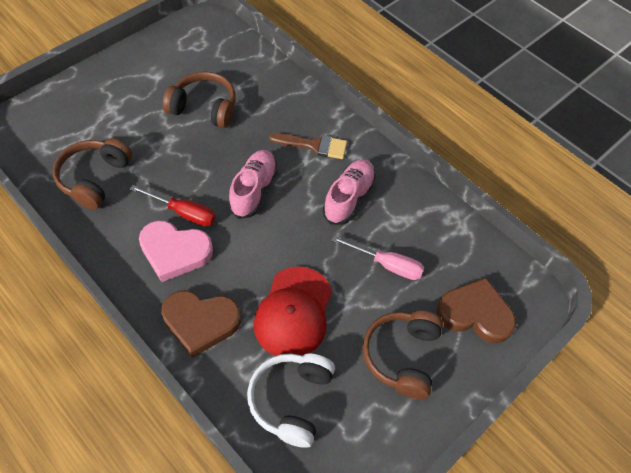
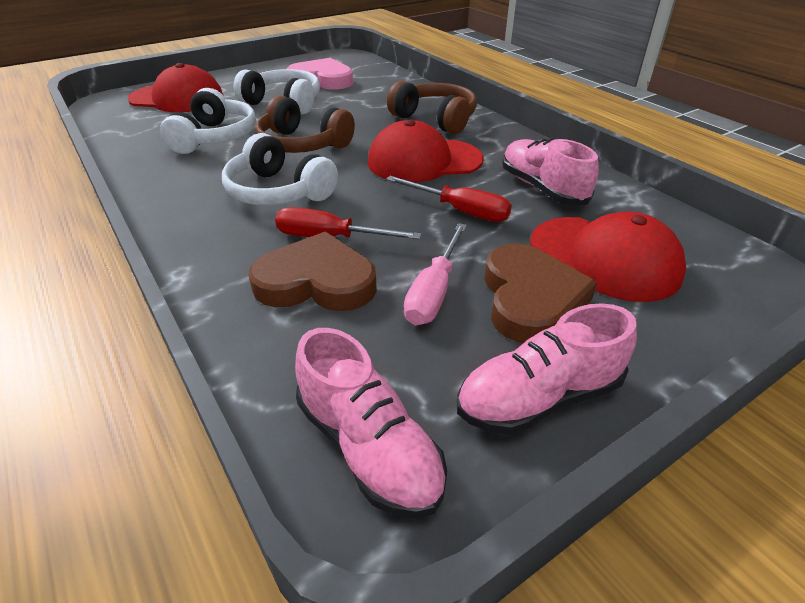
brown brush: 1 -> 0
brown headphones: 3 -> 2
pink shoe: 2 -> 3
red cap: 1 -> 3
red screwdriver: 1 -> 2
white headphones: 1 -> 3

